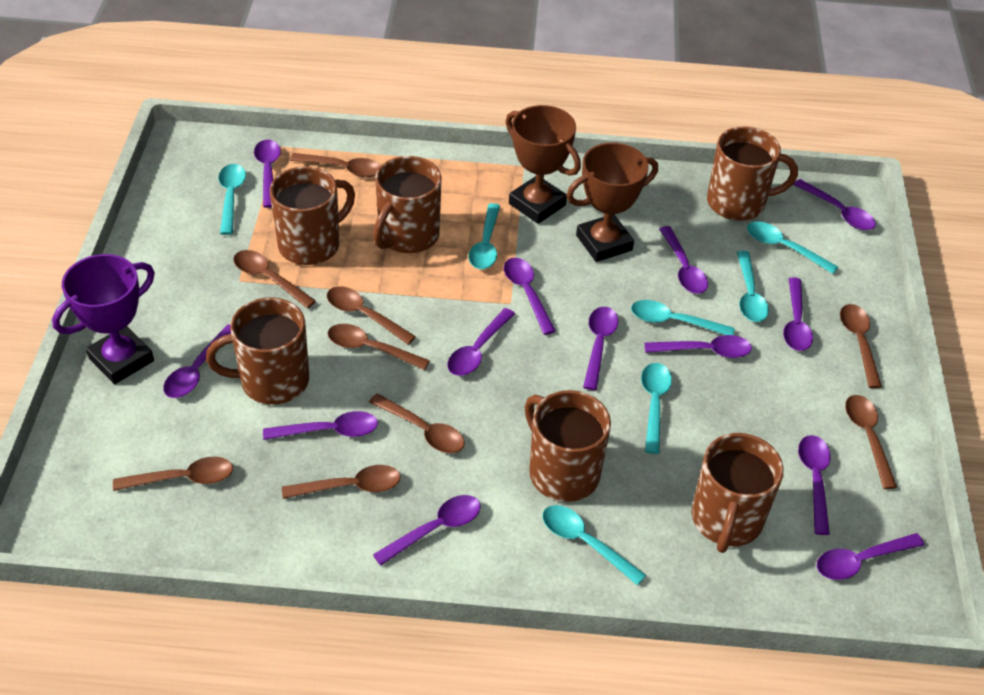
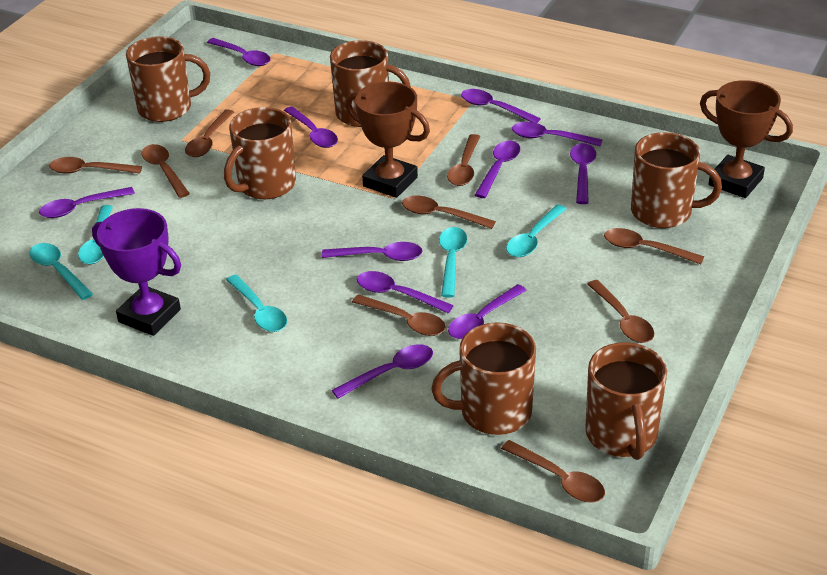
purple spoon: 13 -> 11
turquoise spoon: 7 -> 5

